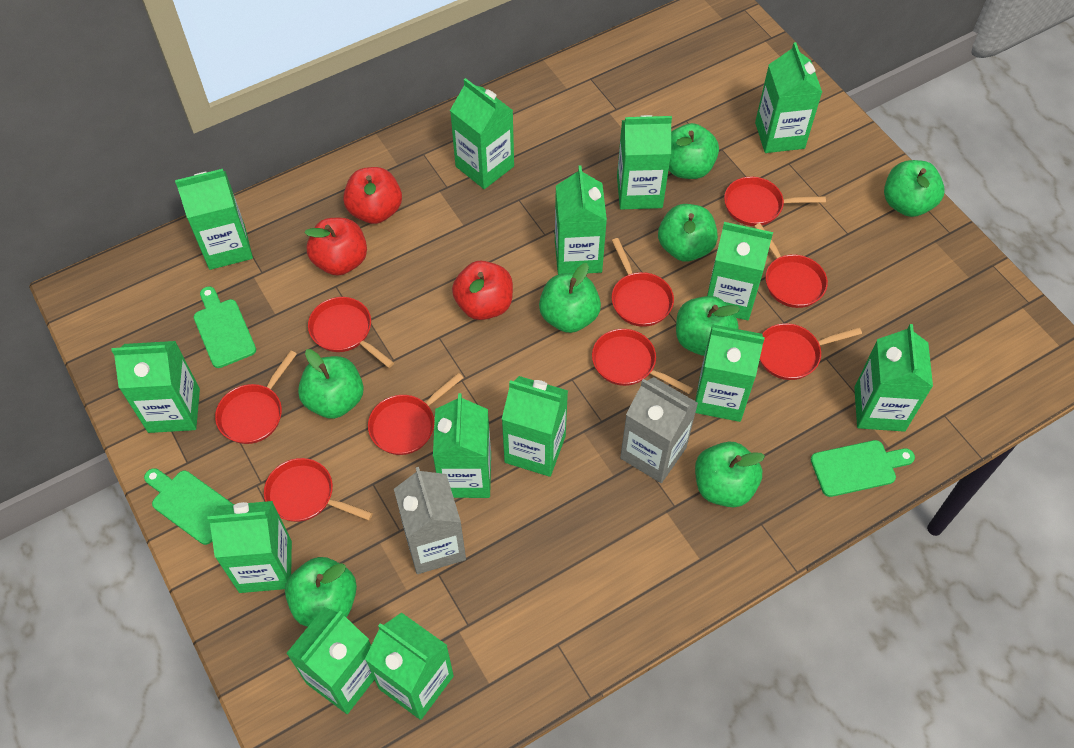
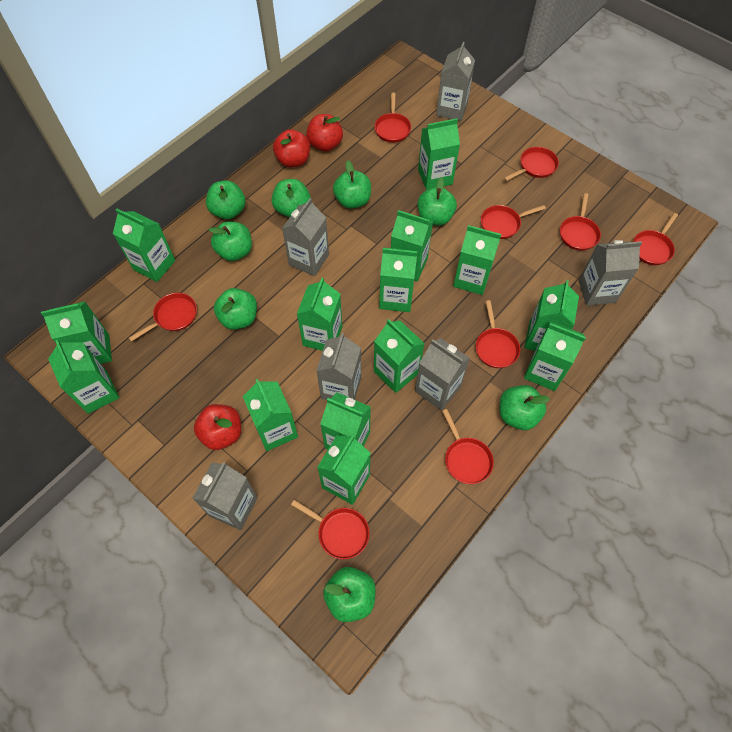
green cutting board: 3 -> 0
grey carton: 2 -> 6

